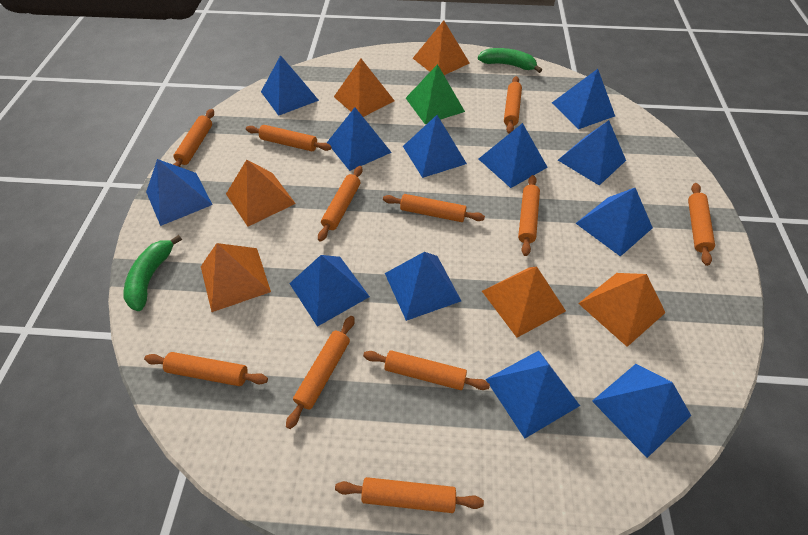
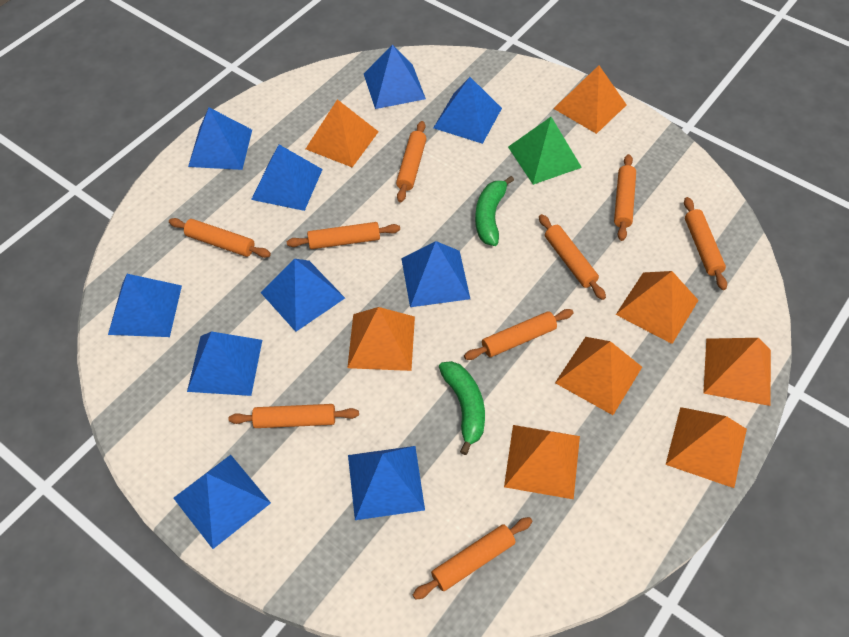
blue pyramid: 12 -> 10
orange pyramid: 6 -> 8
orange rolling pin: 11 -> 9

